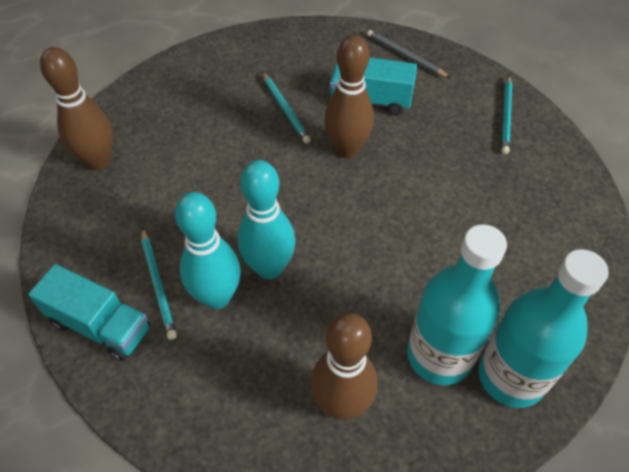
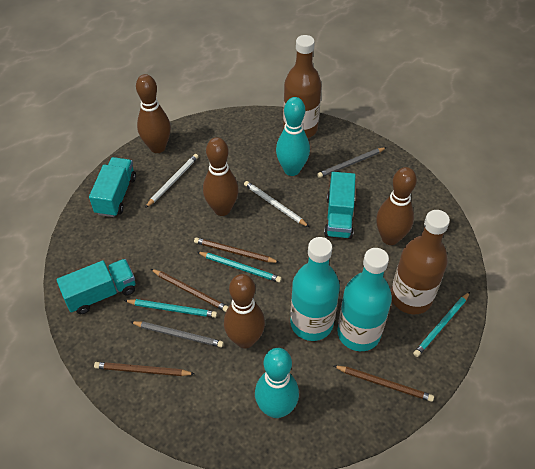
brown bottle: 0 -> 2
brown bowling pin: 3 -> 4
brown pencil: 0 -> 4
grey pencil: 1 -> 2
turquoise truck: 2 -> 3
white pencil: 0 -> 2

